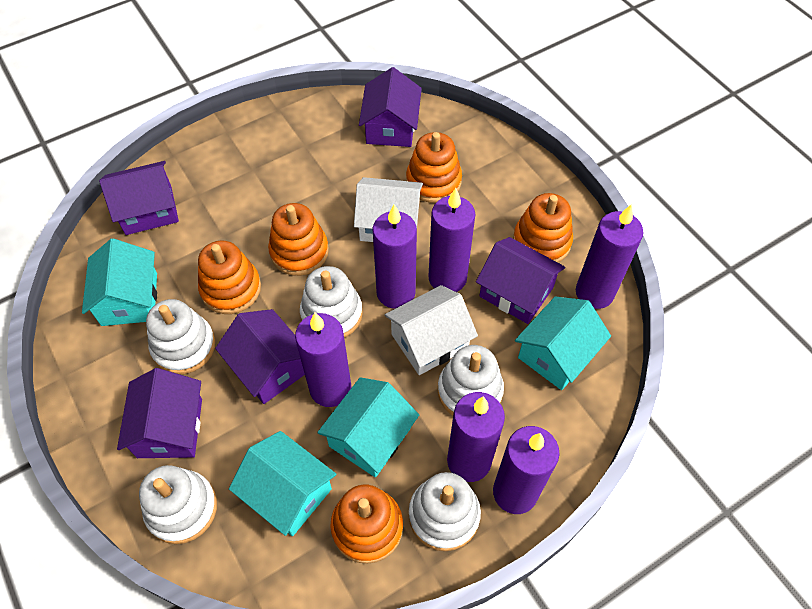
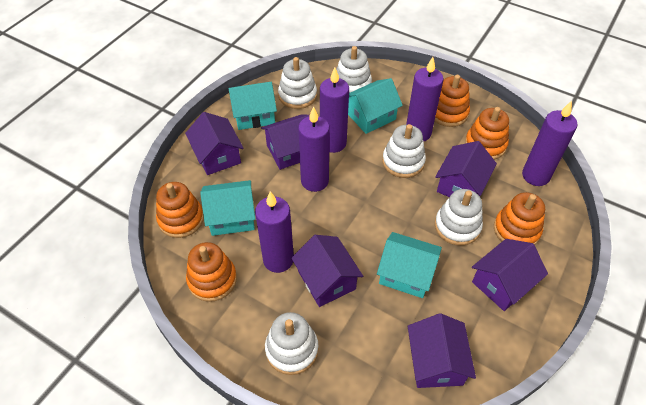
purple candle: 6 -> 5
purple house: 5 -> 6
white house: 2 -> 0

